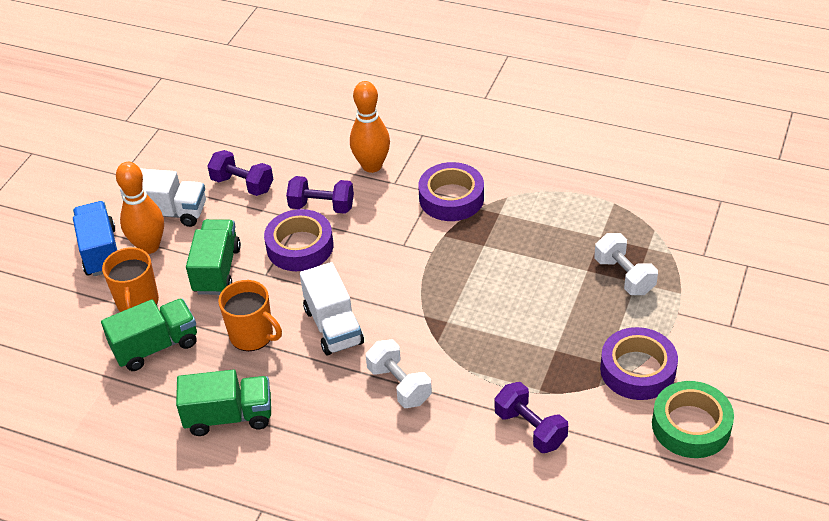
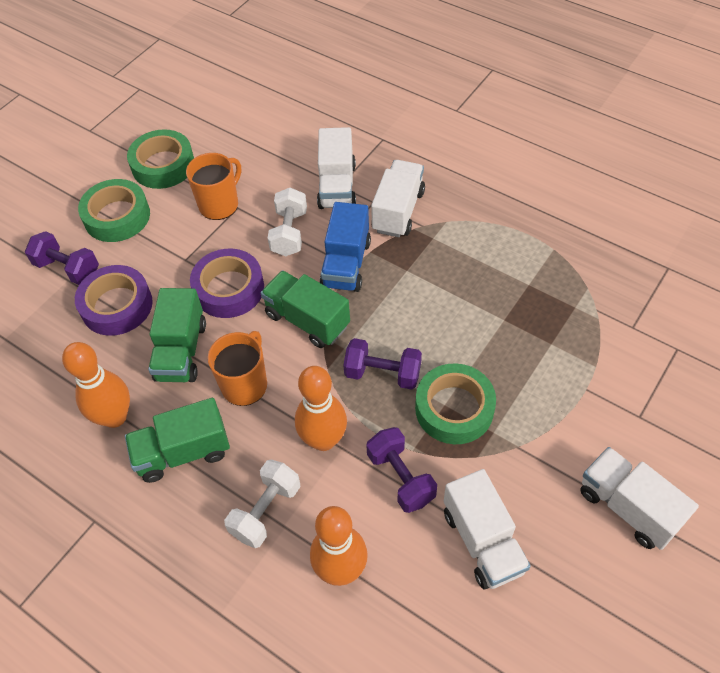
green tape: 1 -> 3
orange bowling pin: 2 -> 3
purple tape: 3 -> 2
white truck: 2 -> 4

